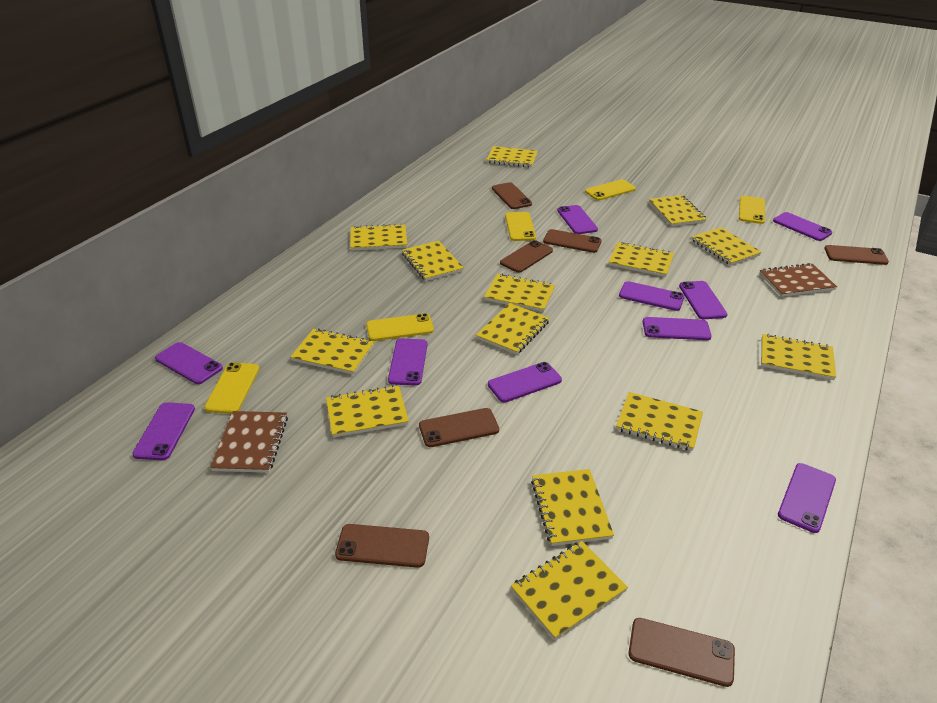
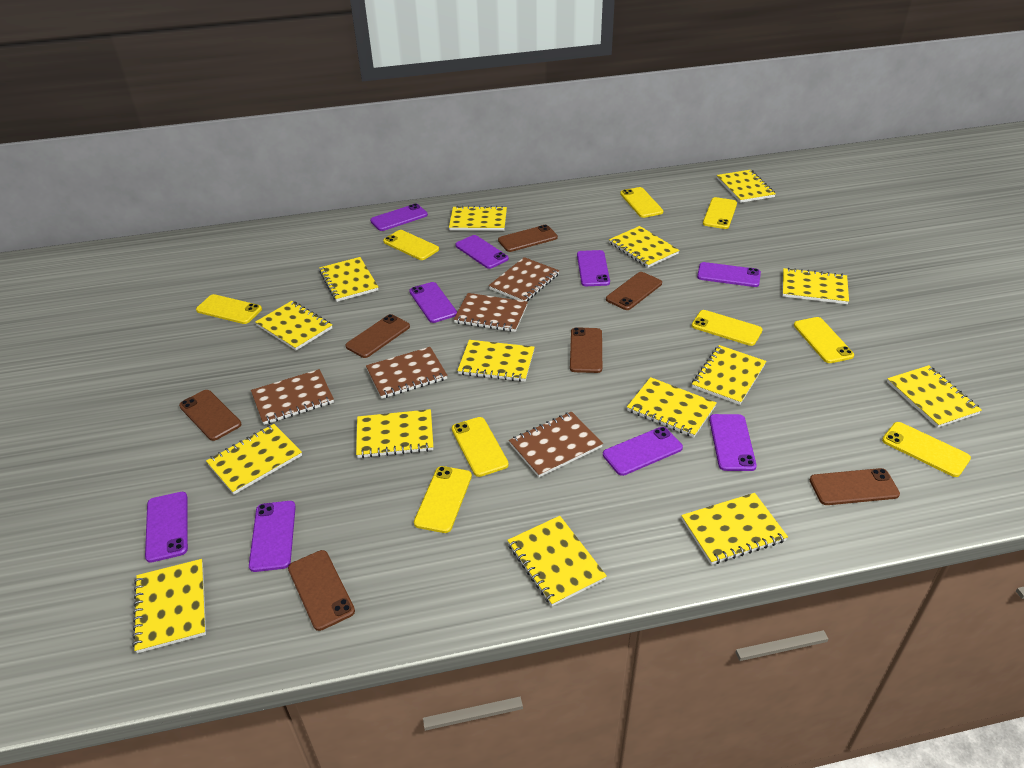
brown notebook: 2 -> 5
purple phone: 10 -> 9
yellow notebook: 14 -> 15
yellow phone: 5 -> 9

